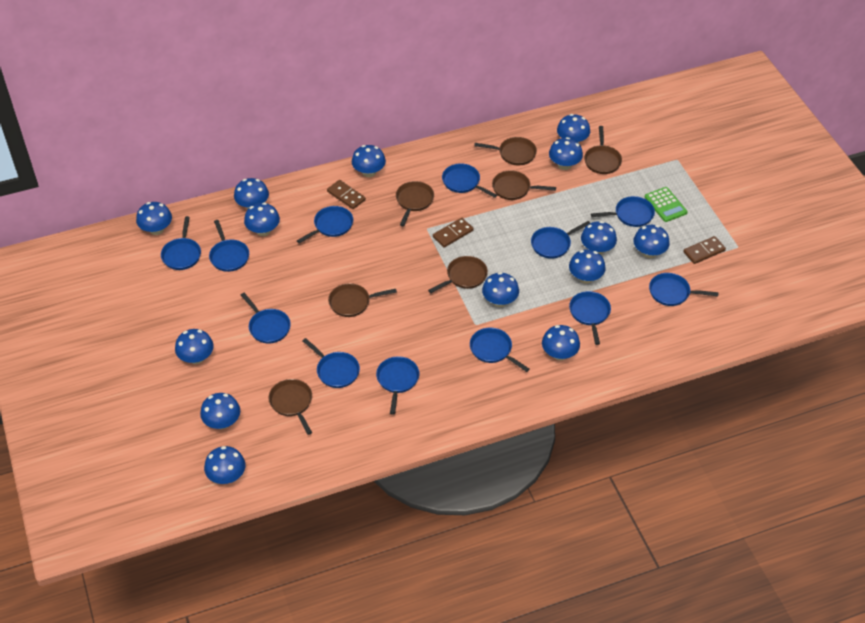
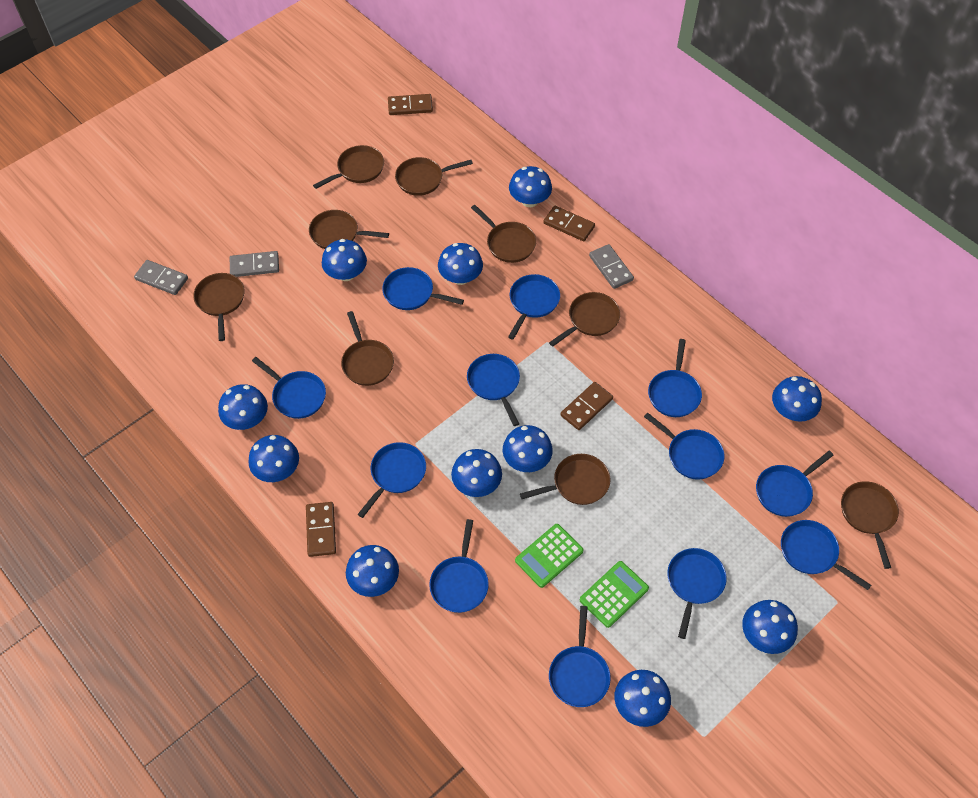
blue mushroom: 14 -> 11
brown domino: 3 -> 4
brown pan: 7 -> 9
green calculator: 1 -> 2
grey domino: 0 -> 3

